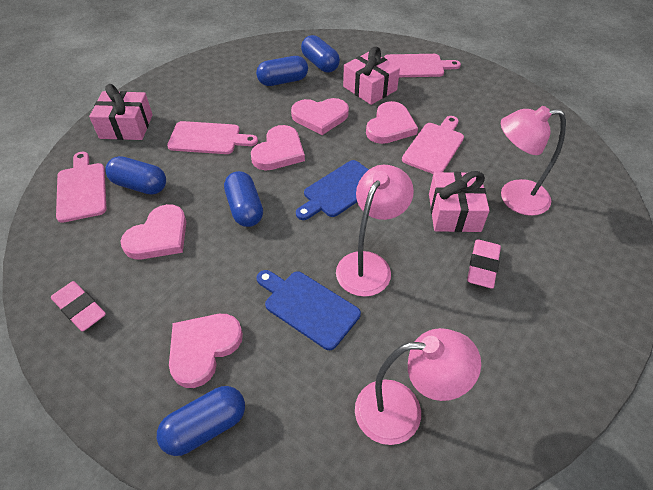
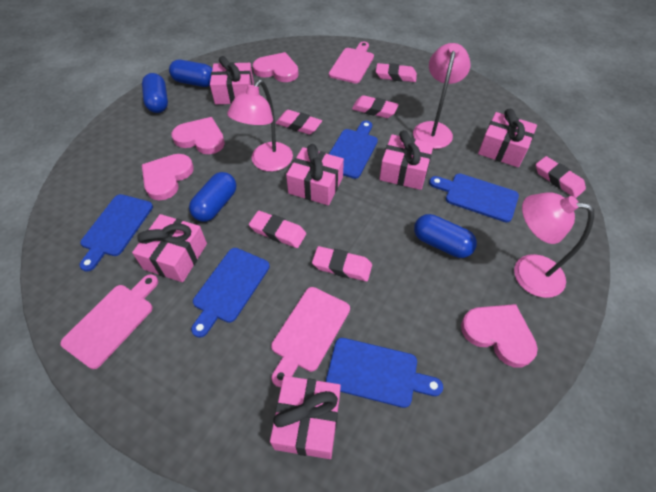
blue capsule: 5 -> 4
blue cutting board: 2 -> 5
pink cutting board: 4 -> 3
pink eraser: 2 -> 6
pink gift: 3 -> 6
pink heart: 5 -> 4

